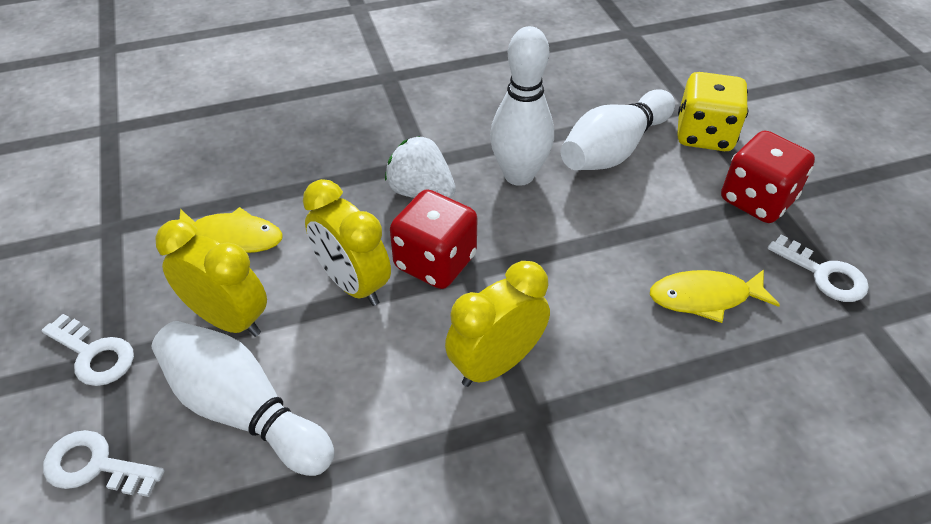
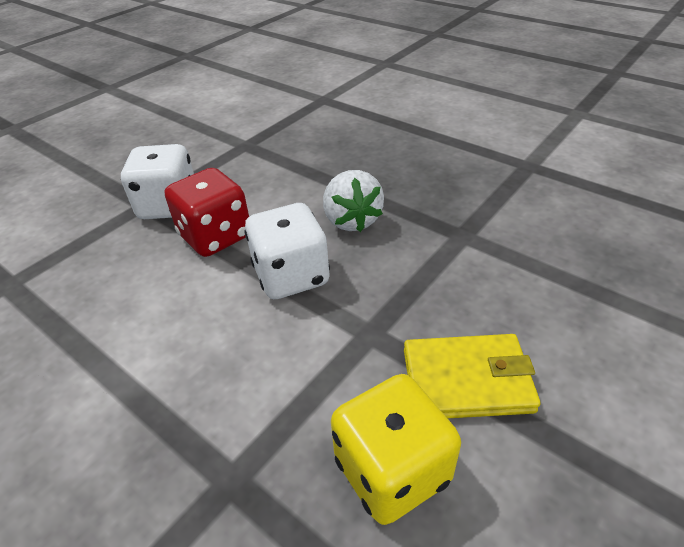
red dice: 2 -> 1
white bowling pin: 3 -> 0
white dice: 0 -> 2
white key: 3 -> 0
yellow clock: 3 -> 0
yellow fish: 2 -> 0
yellow wallet: 0 -> 1

